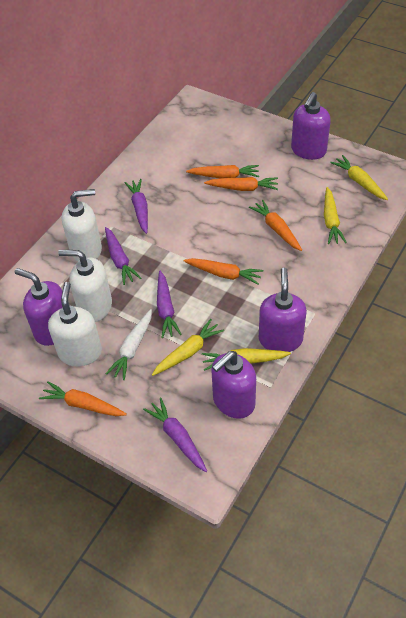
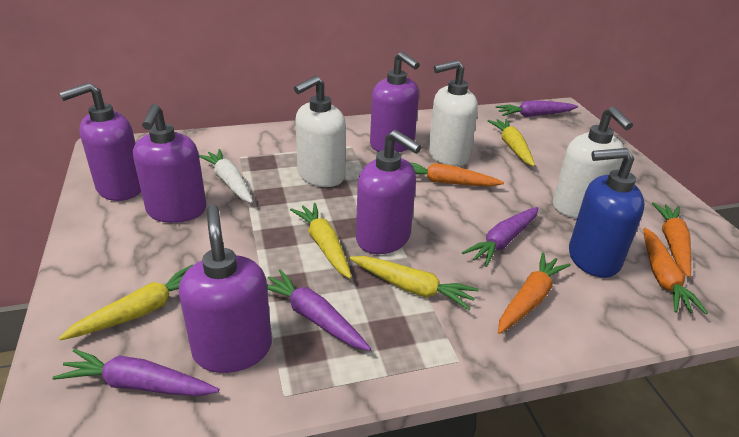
blue soap dispenser: 0 -> 1
orange carrot: 5 -> 4
purple soap dispenser: 4 -> 5

